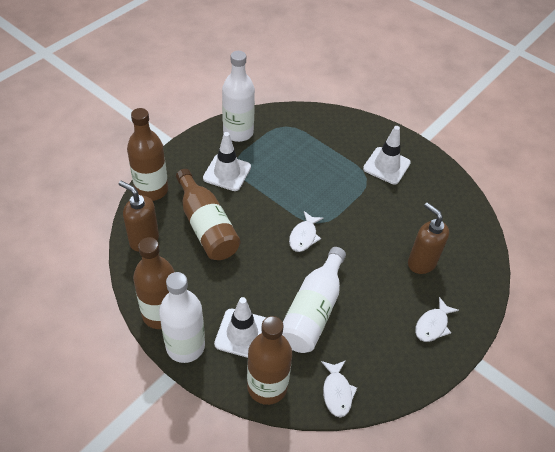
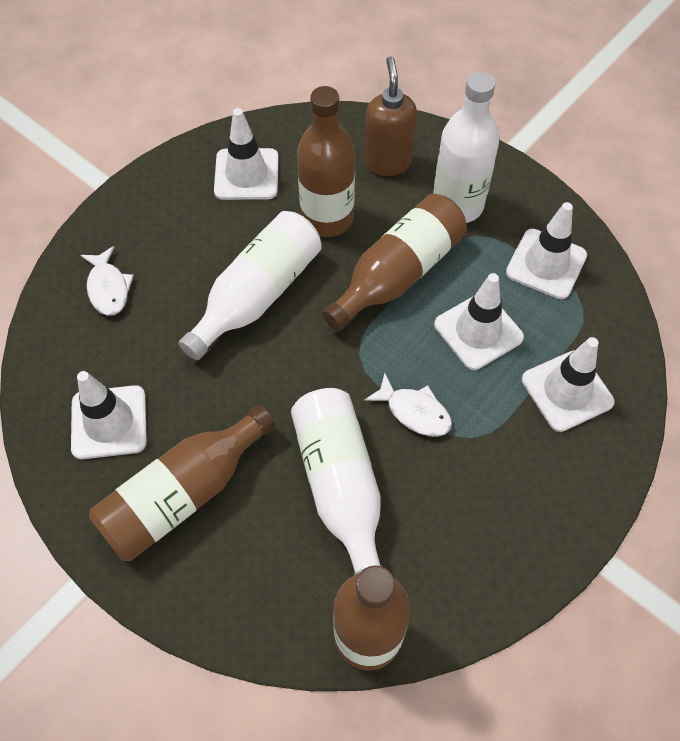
brown soap dispenser: 2 -> 1
white fish: 3 -> 2
white traffic cone: 3 -> 5

